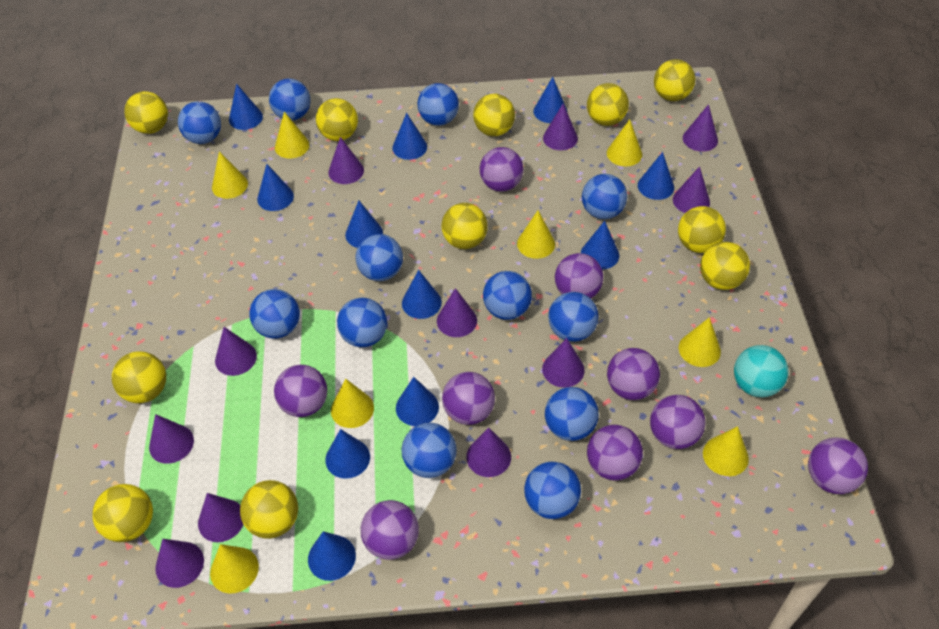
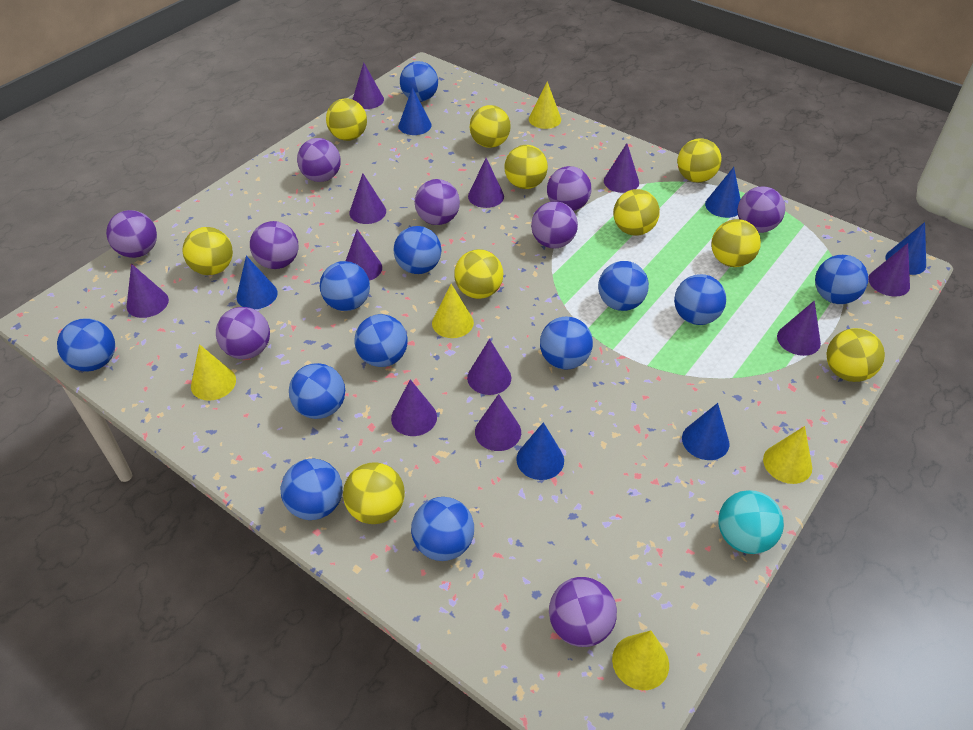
blue cone: 11 -> 6
yellow ball: 11 -> 10
yellow cone: 8 -> 5

